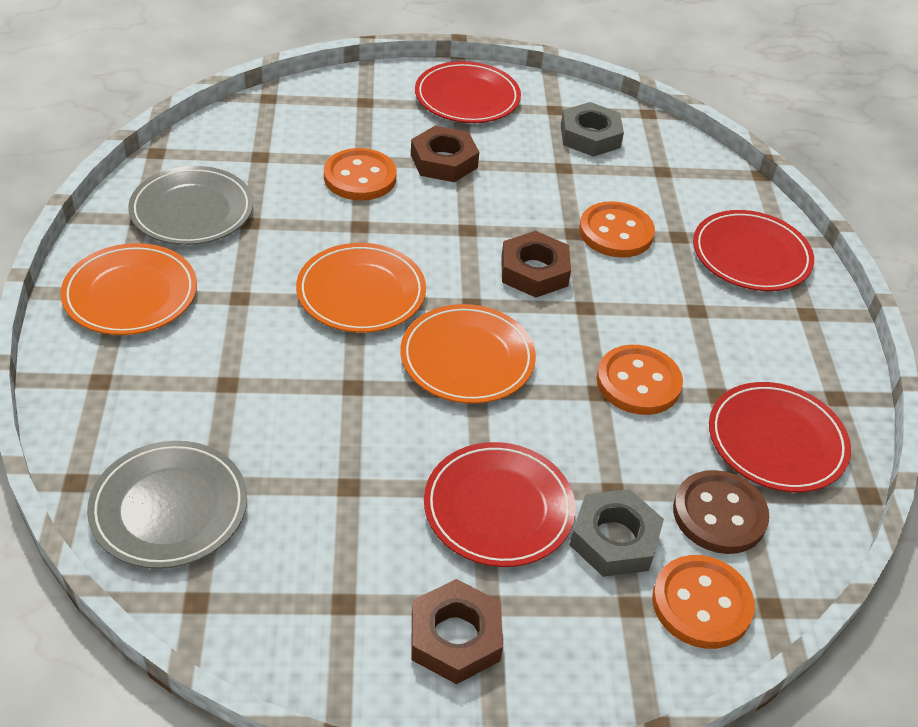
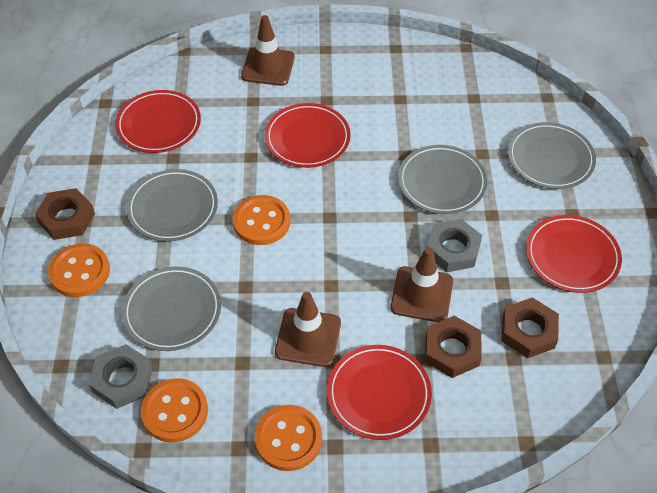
brown button: 1 -> 0
brown traffic cone: 0 -> 3
grey plate: 2 -> 4
orange plate: 3 -> 0

